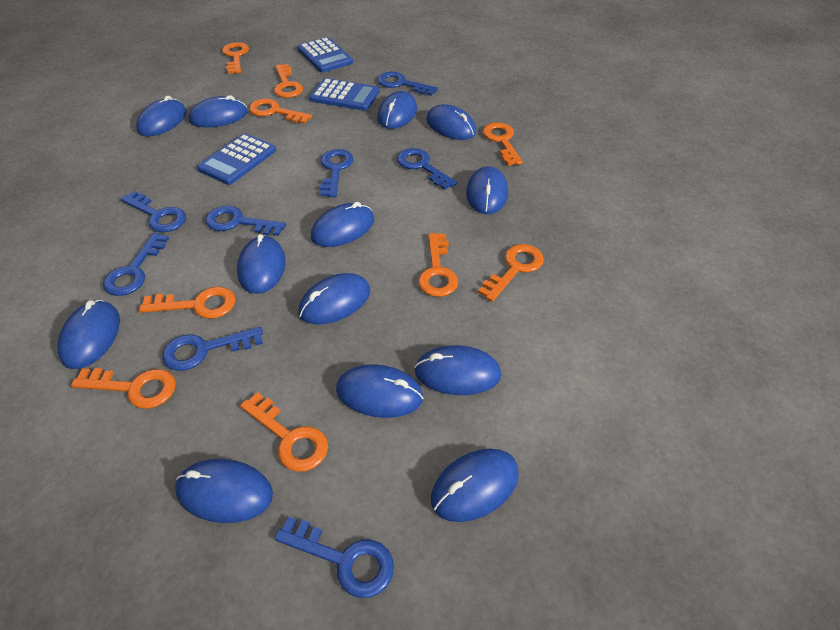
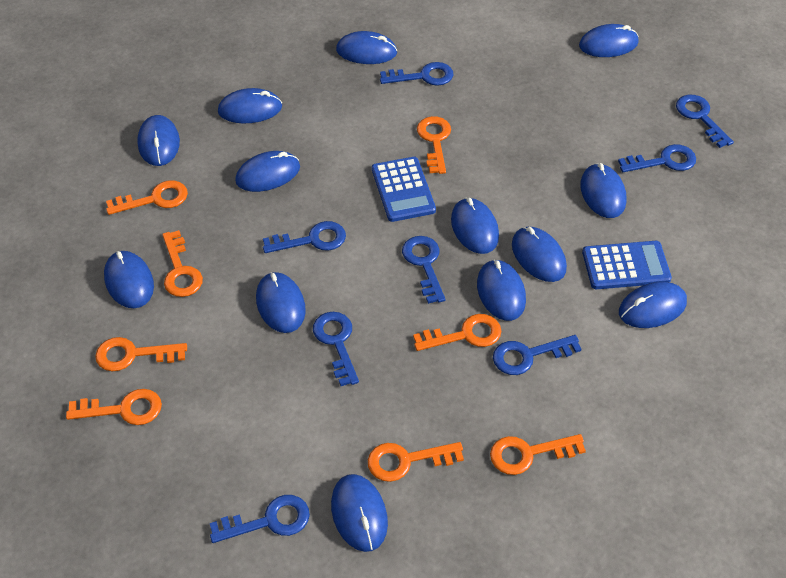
blue calculator: 3 -> 2
orange key: 9 -> 8

